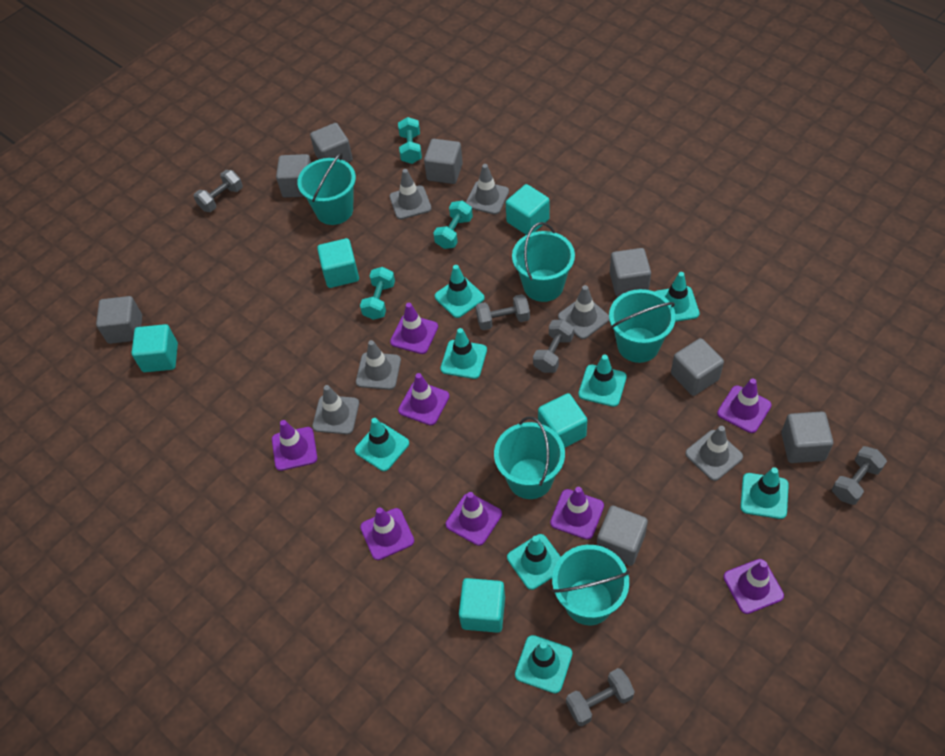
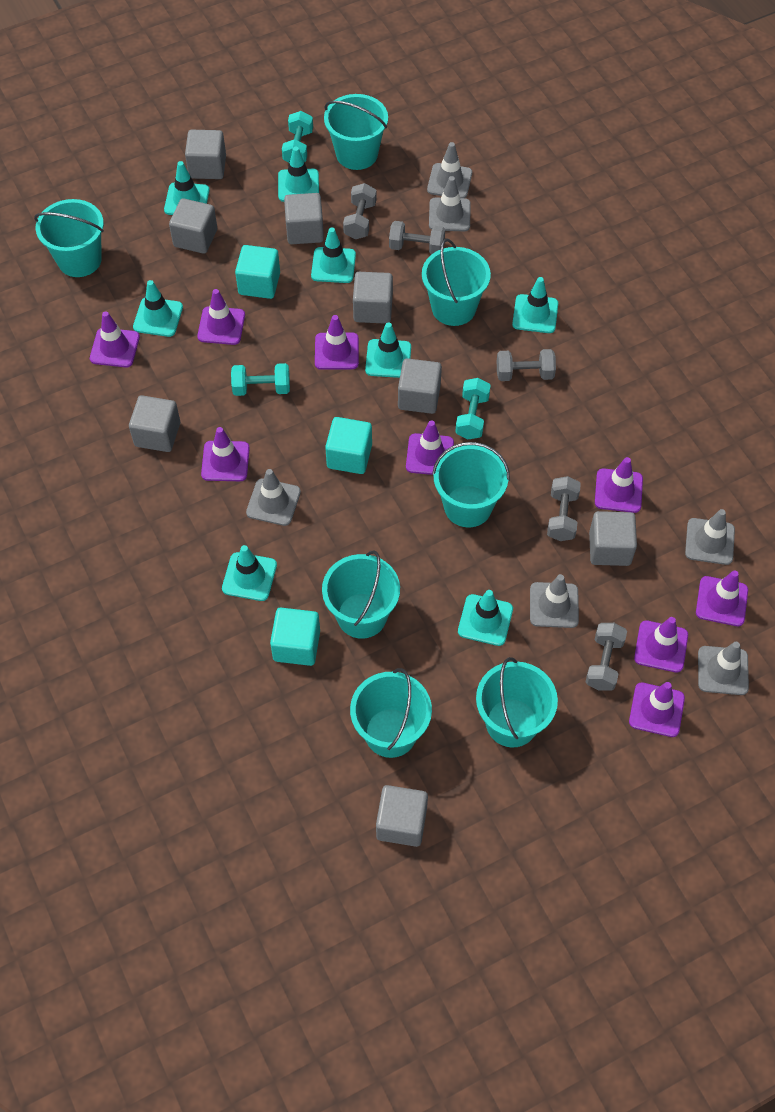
purple traffic cone: 8 -> 9
turquoise bucket: 5 -> 7
turquoise cube: 5 -> 3

